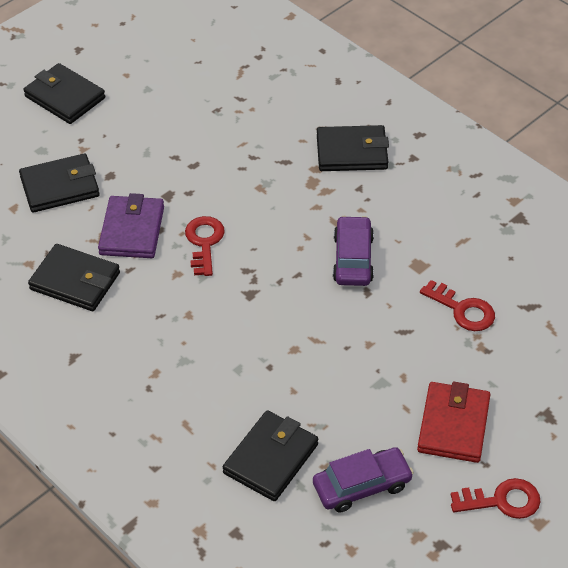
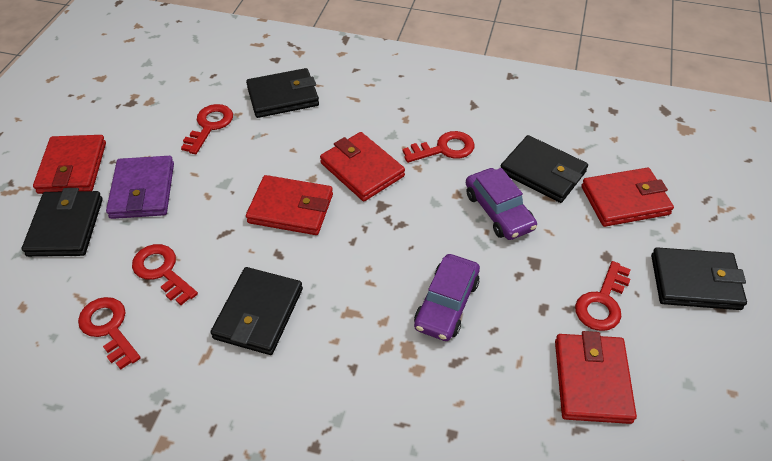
red key: 3 -> 5
red wallet: 1 -> 5

